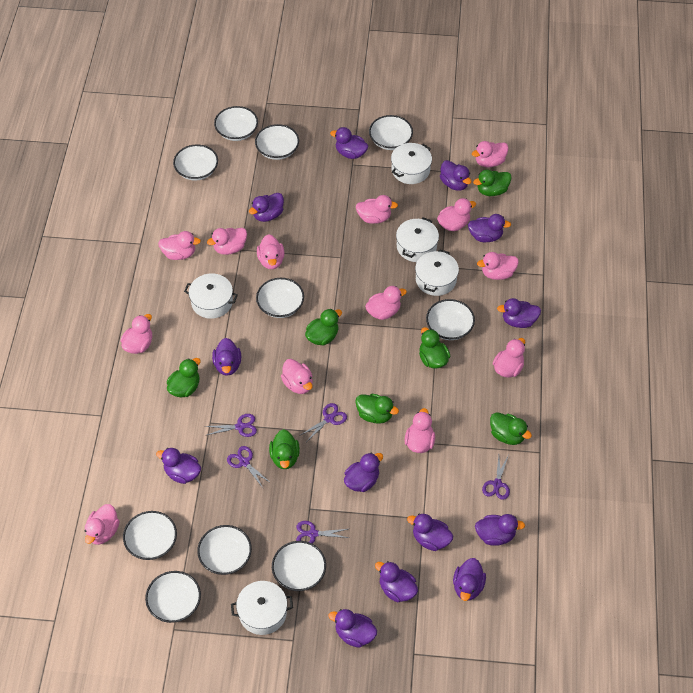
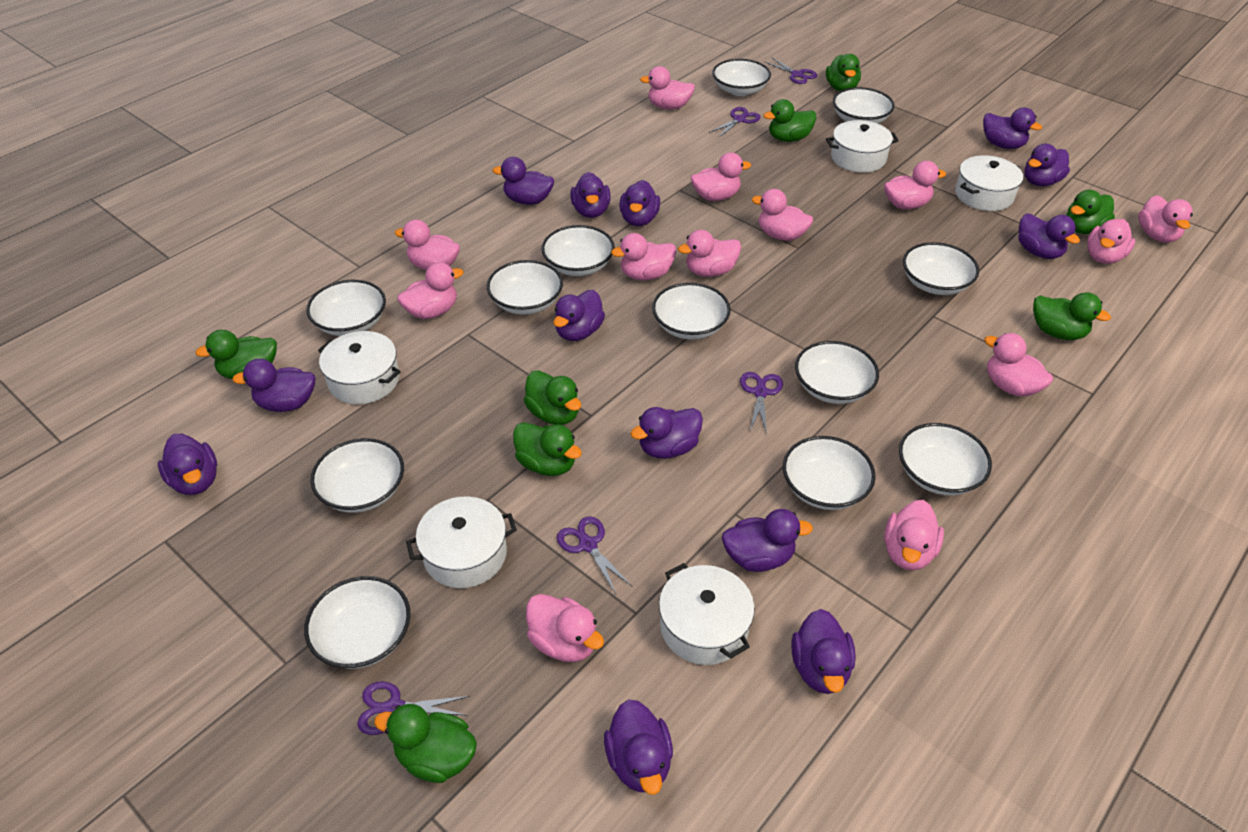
green duck: 7 -> 8
white bowl: 10 -> 12

